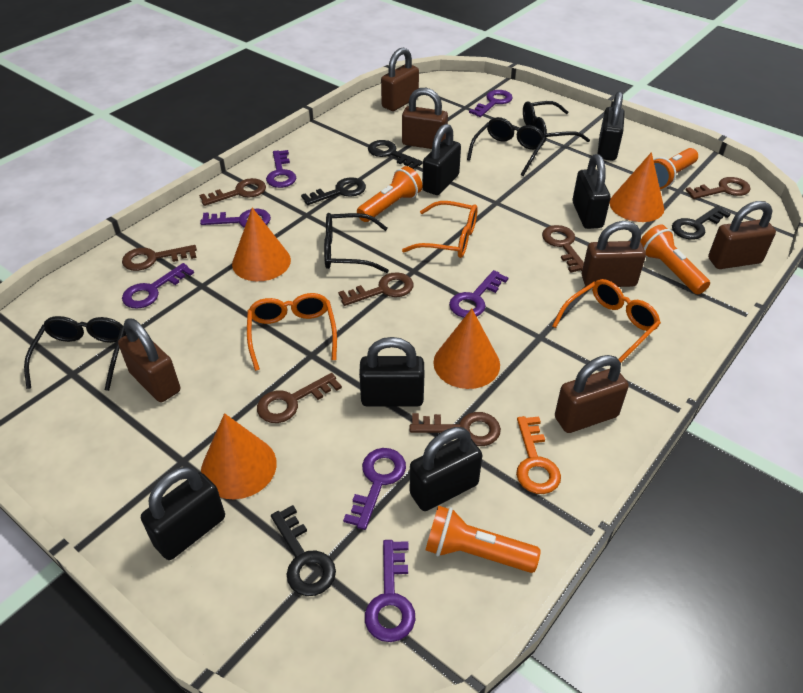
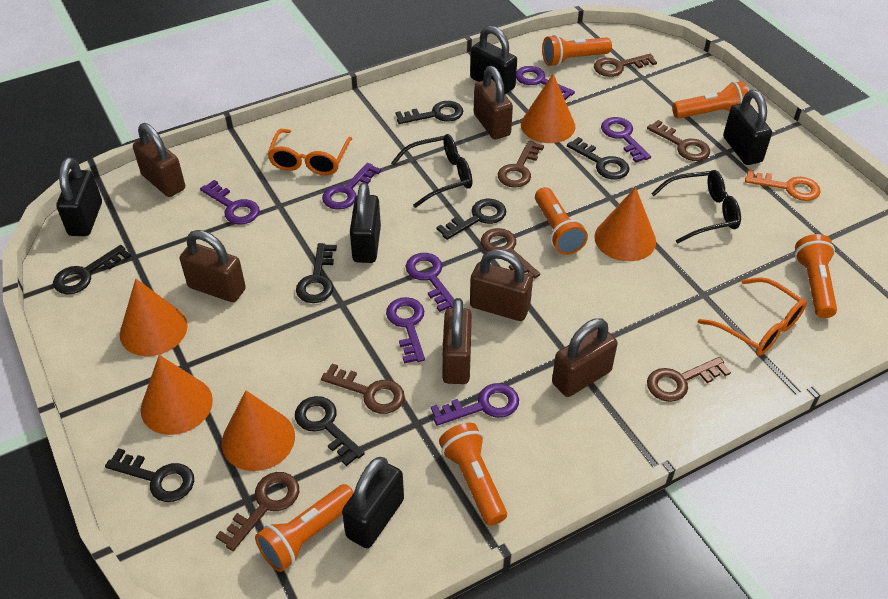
black glasses: 4 -> 2
black key: 4 -> 7
black padlock: 6 -> 5
orange cone: 4 -> 5
orange flashlight: 4 -> 6
orange glasses: 3 -> 2

